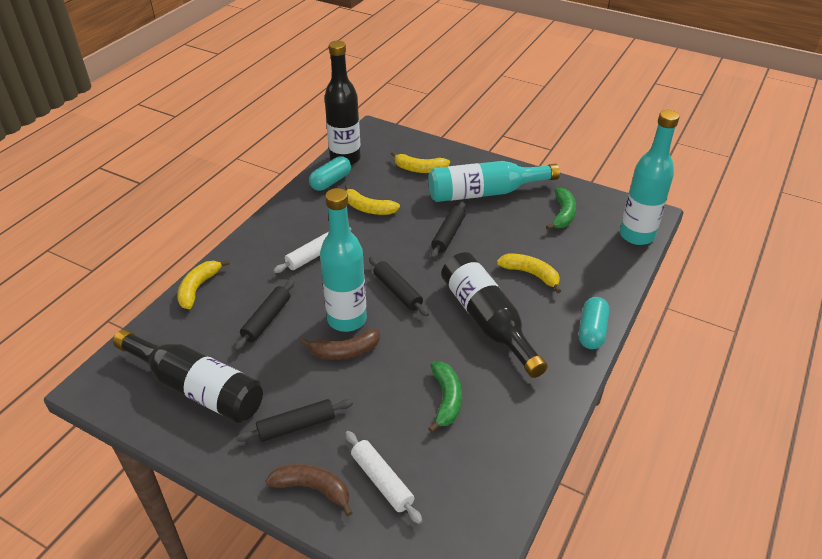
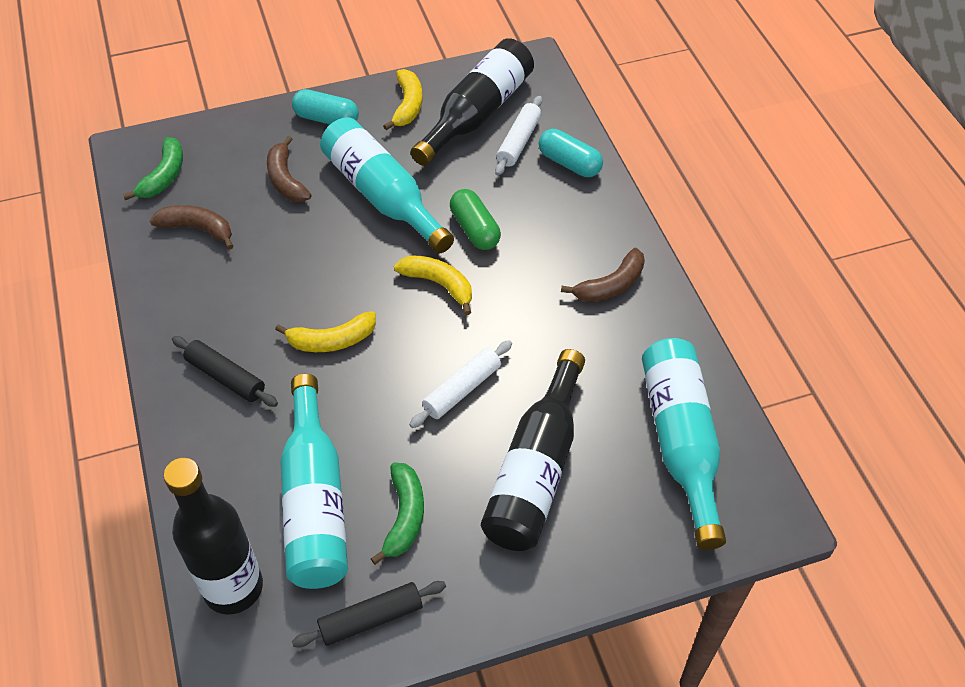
black rolling pin: 4 -> 2
brown banana: 2 -> 3
green capsule: 0 -> 1
yellow banana: 4 -> 3

